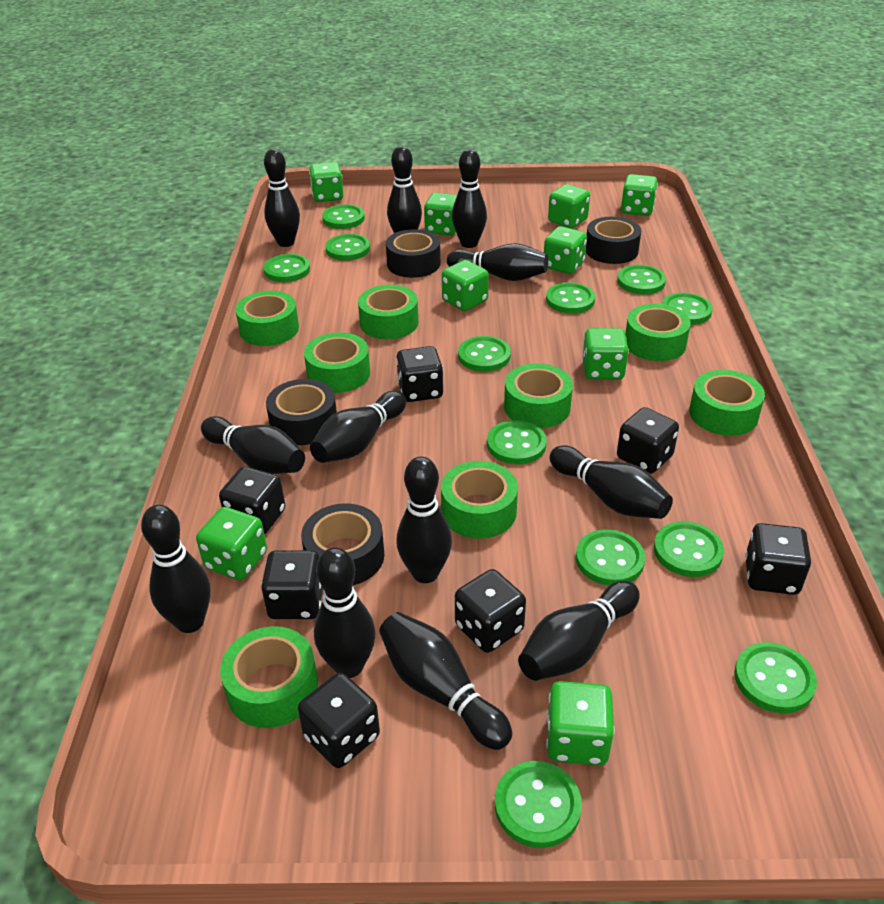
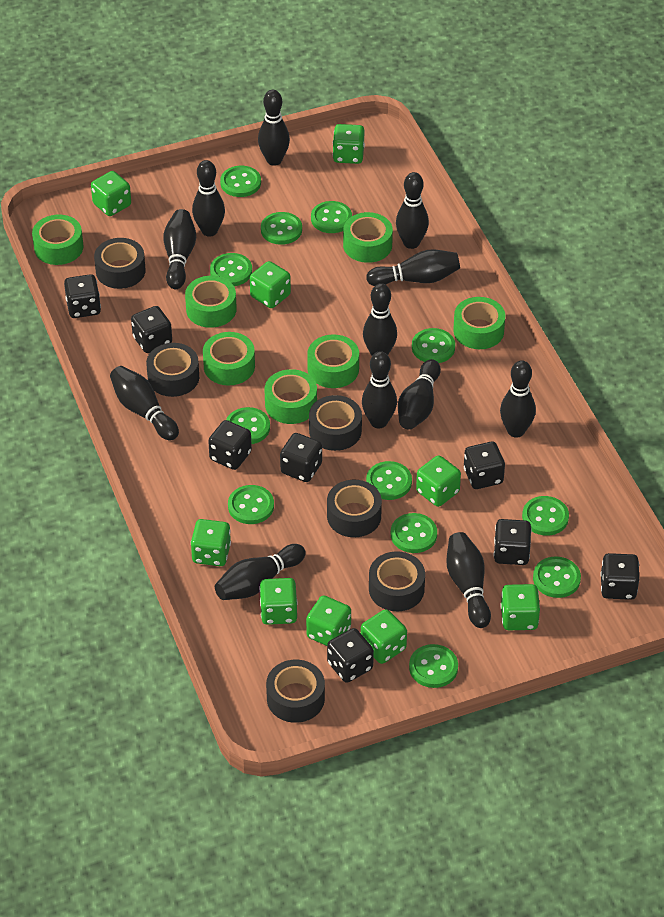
black dice: 7 -> 8
black tape: 4 -> 6
green tape: 8 -> 7

